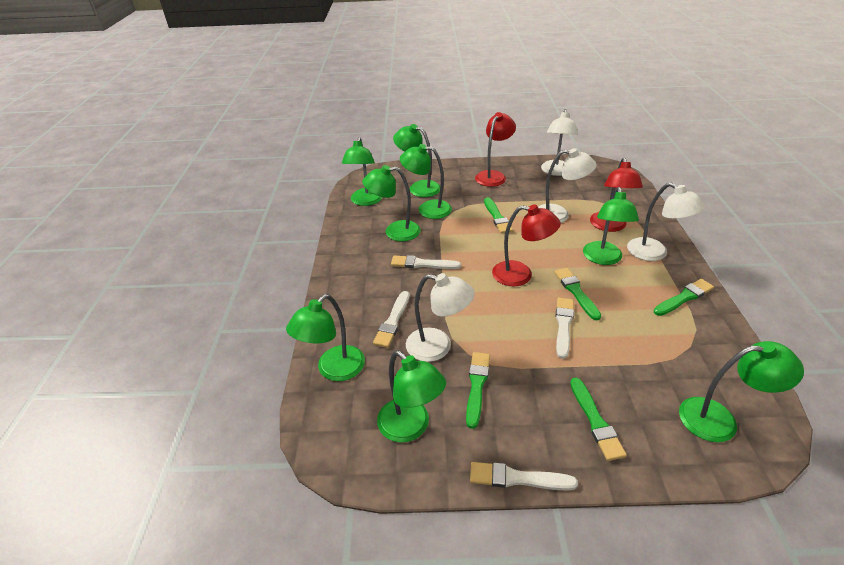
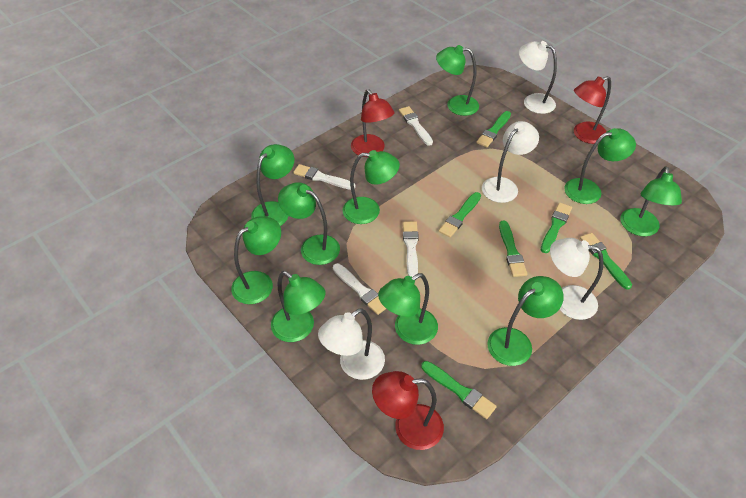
green brush: 5 -> 6
green lamp: 8 -> 10

